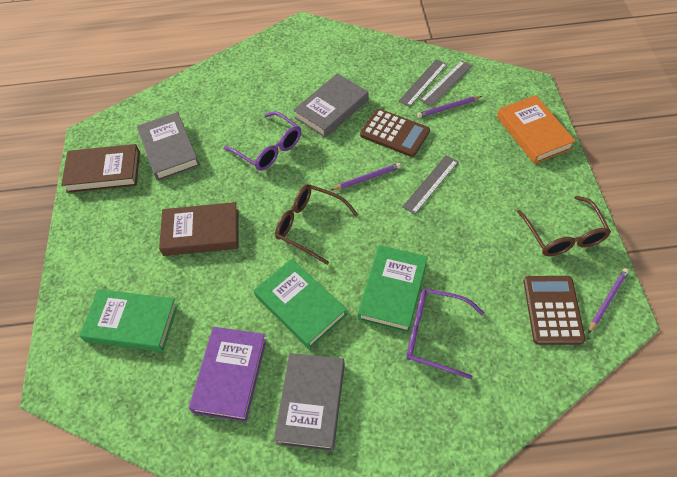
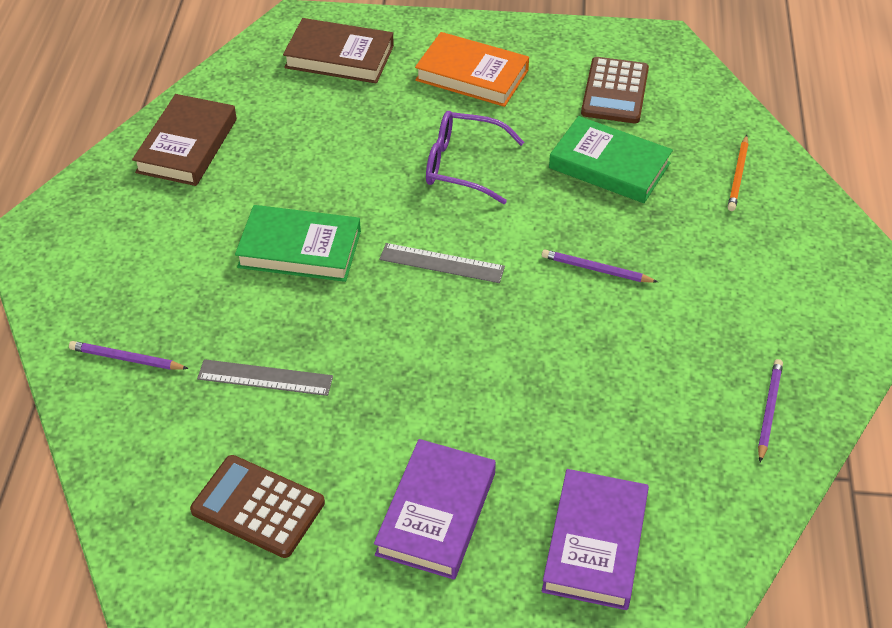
brown glasses: 2 -> 0
green book: 3 -> 2
grey book: 3 -> 0
grey ruler: 3 -> 2
orange pencil: 0 -> 1
purple book: 1 -> 2
purple glasses: 2 -> 1

